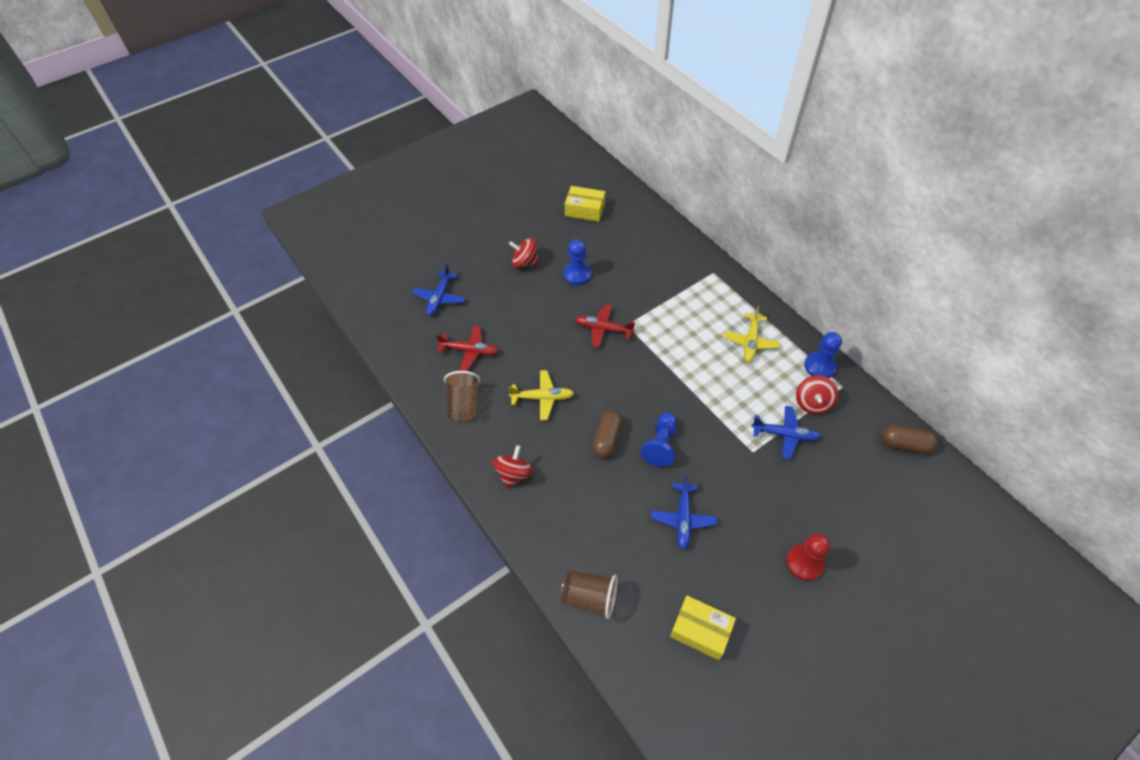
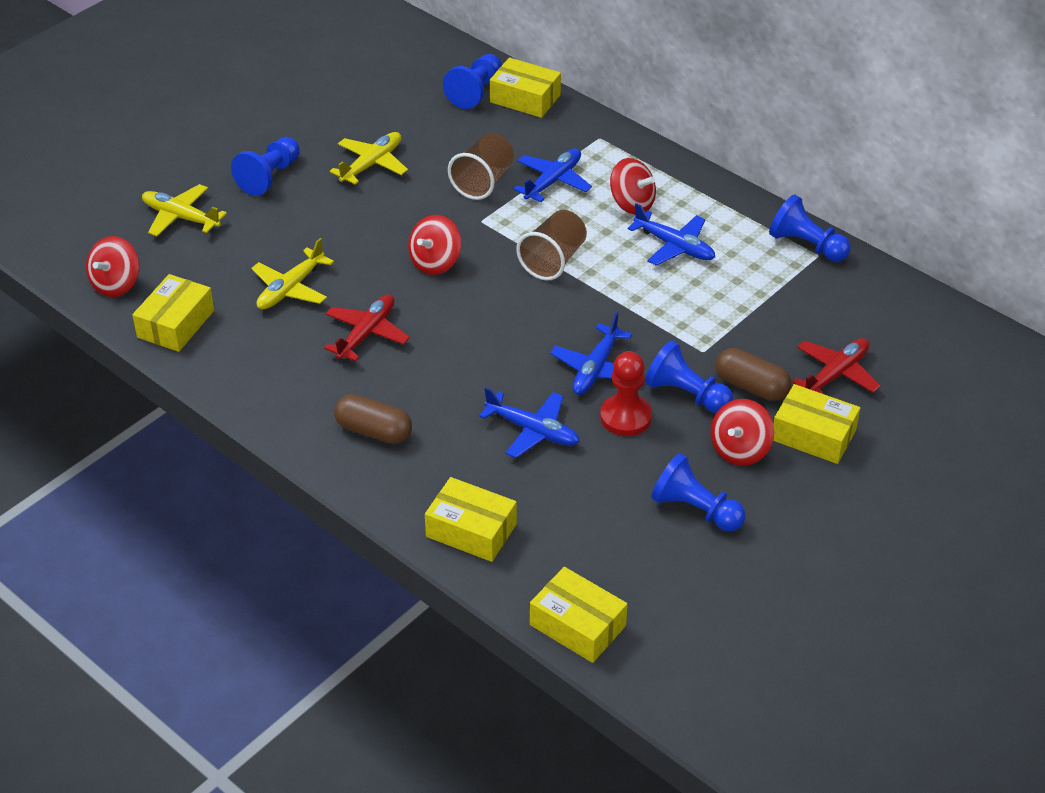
blue pawn: 3 -> 5
blue plane: 3 -> 4
red spinning top: 3 -> 4
yellow box: 2 -> 5
yellow plane: 2 -> 3

